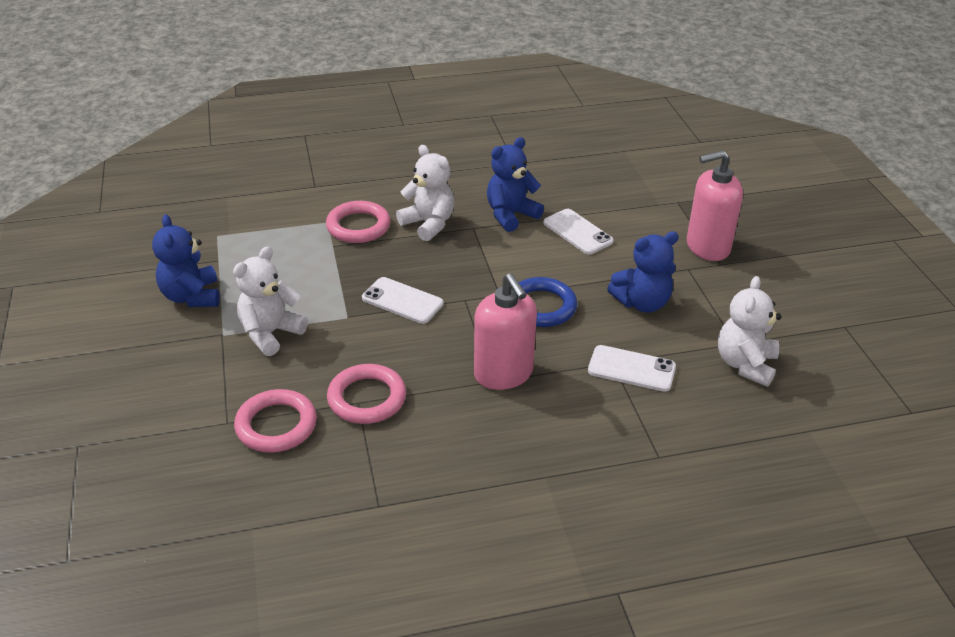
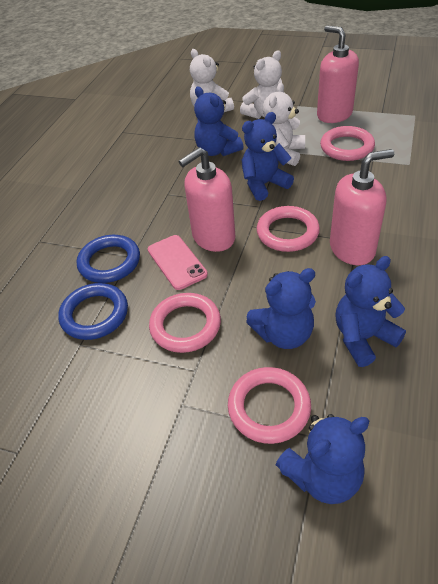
blue ring: 1 -> 2
blue teddy bear: 3 -> 5
pink phone: 0 -> 1
pink ring: 3 -> 4
pink soap dispenser: 2 -> 3
white phone: 3 -> 0

